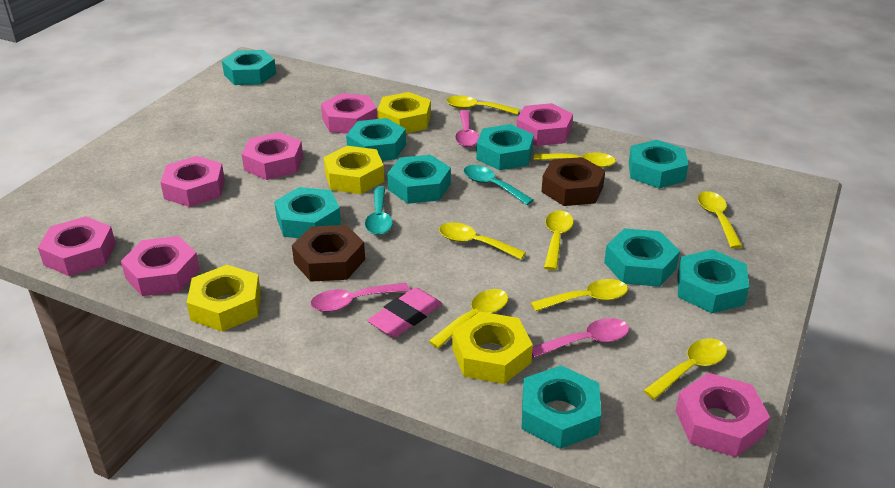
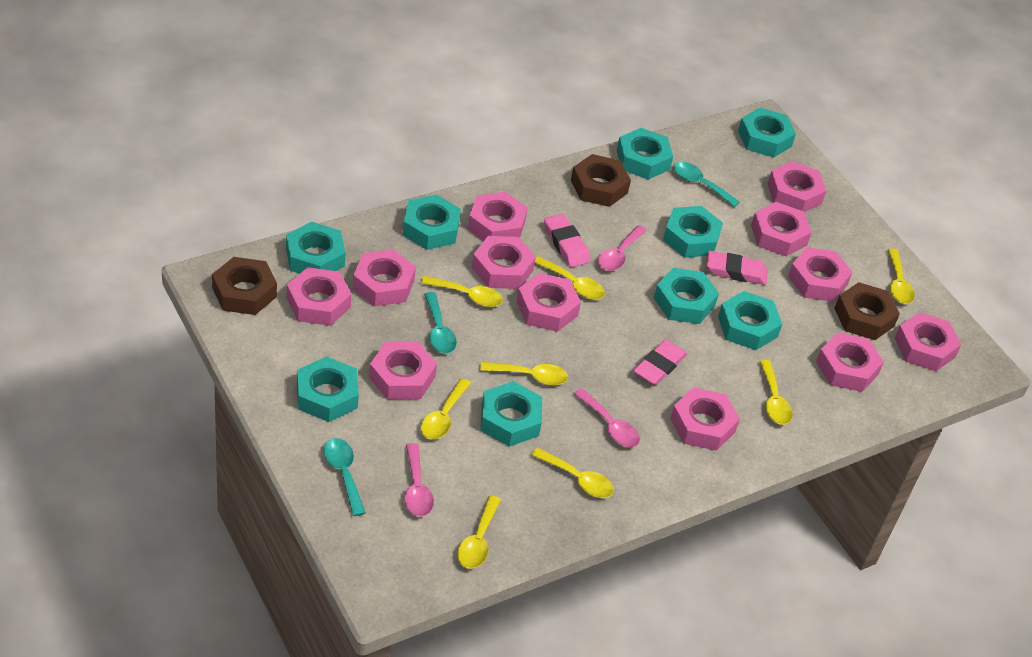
brown nut: 2 -> 3
pink eraser: 1 -> 3
pink nut: 7 -> 12
turquoise spoon: 2 -> 3
yellow nut: 4 -> 0

